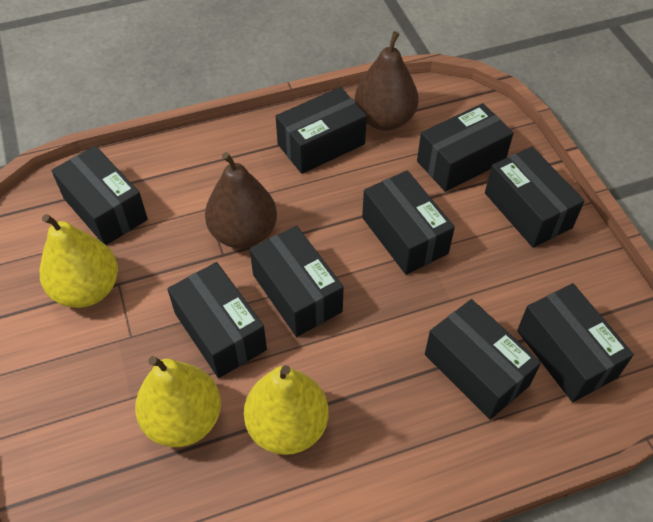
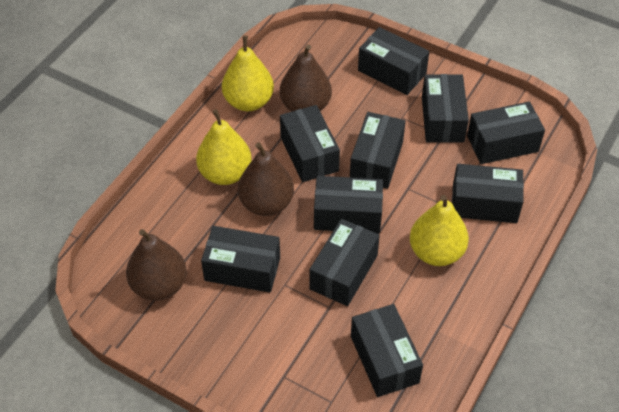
black box: 9 -> 10
brown pear: 2 -> 3

